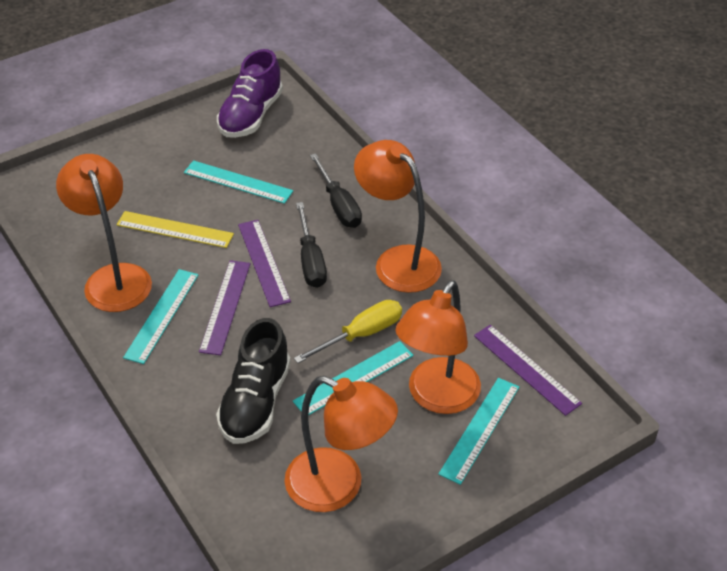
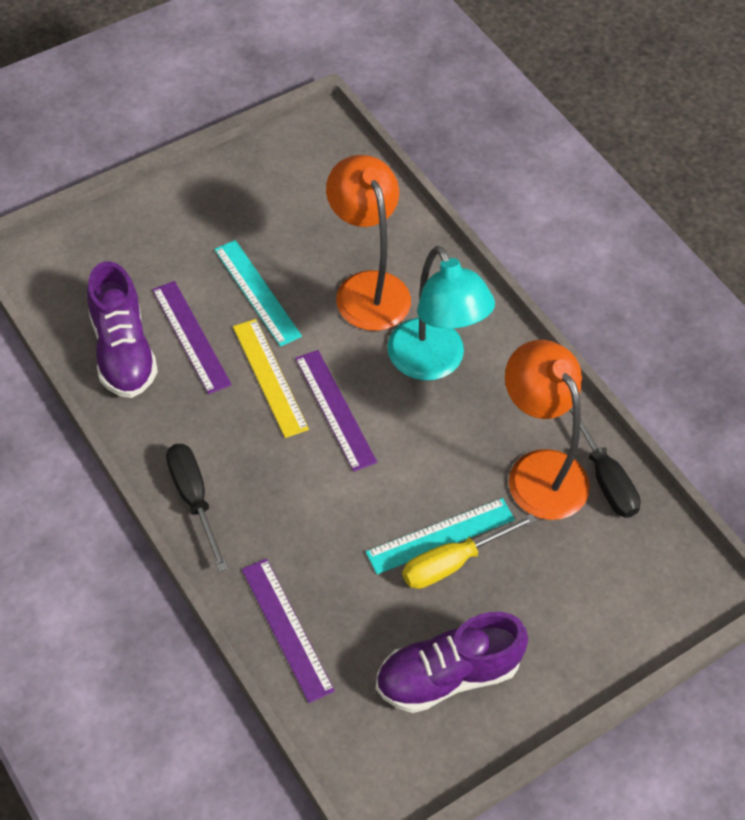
black shoe: 1 -> 0
orange lamp: 4 -> 2
purple shoe: 1 -> 2
turquoise lamp: 0 -> 1
turquoise ruler: 4 -> 2

